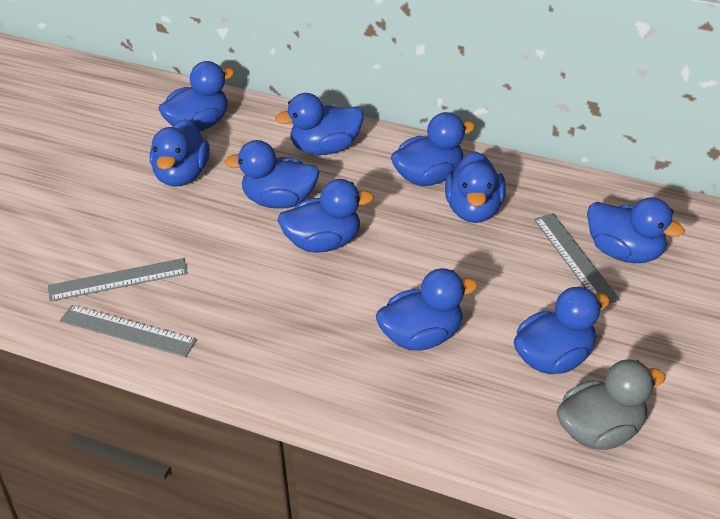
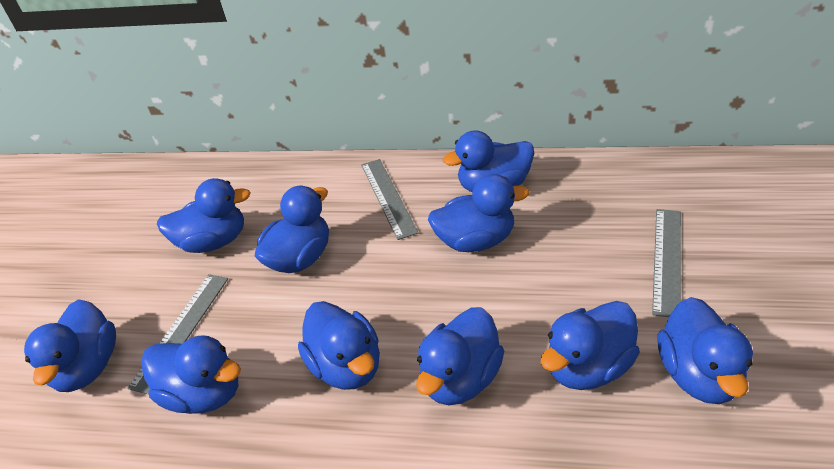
grey duck: 1 -> 0

